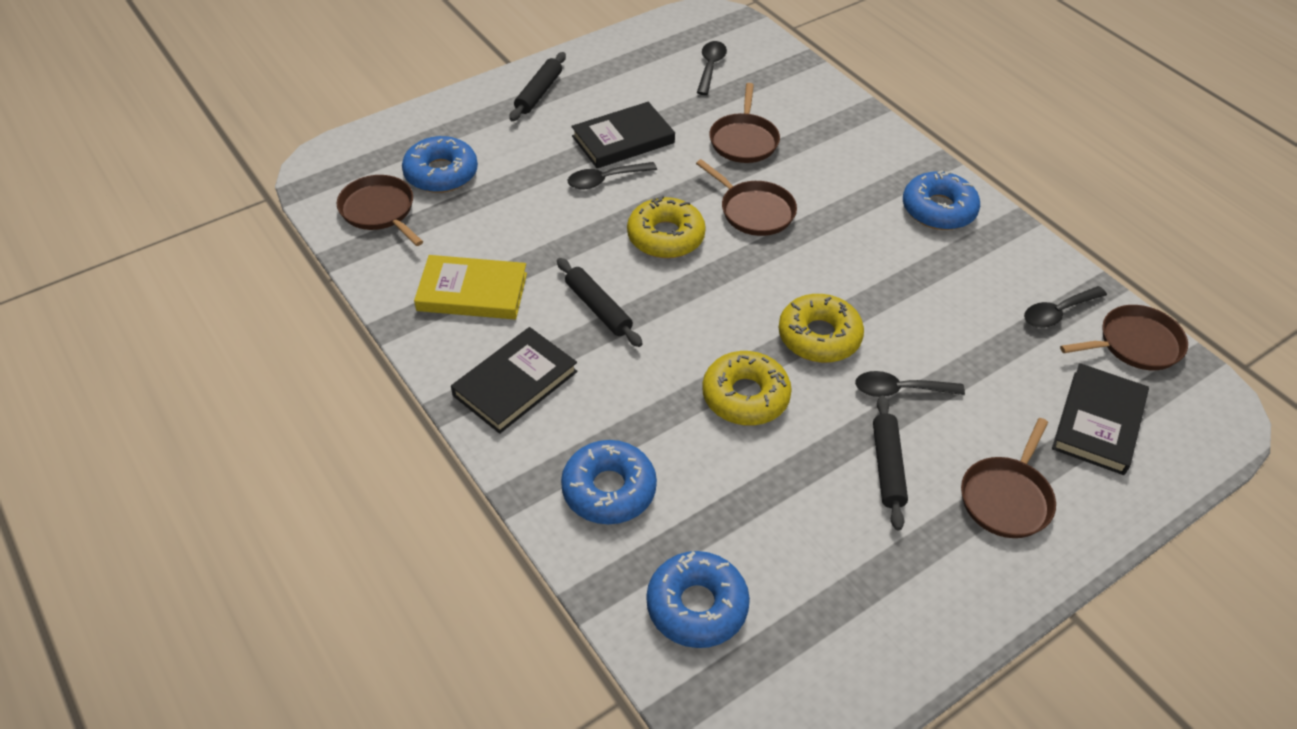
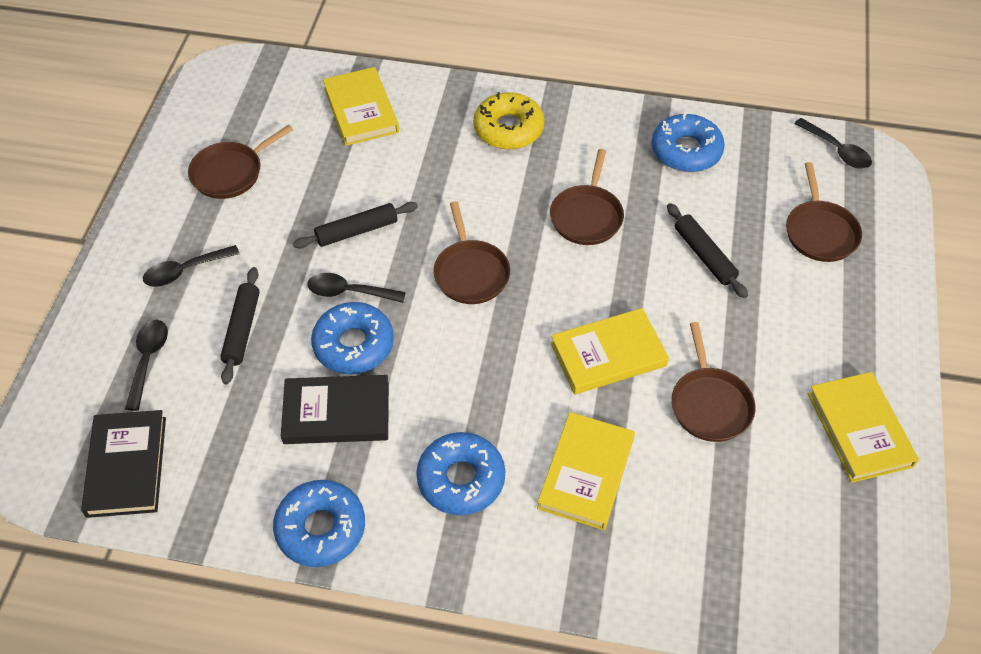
black book: 3 -> 2
yellow book: 1 -> 4
yellow donut: 3 -> 1

